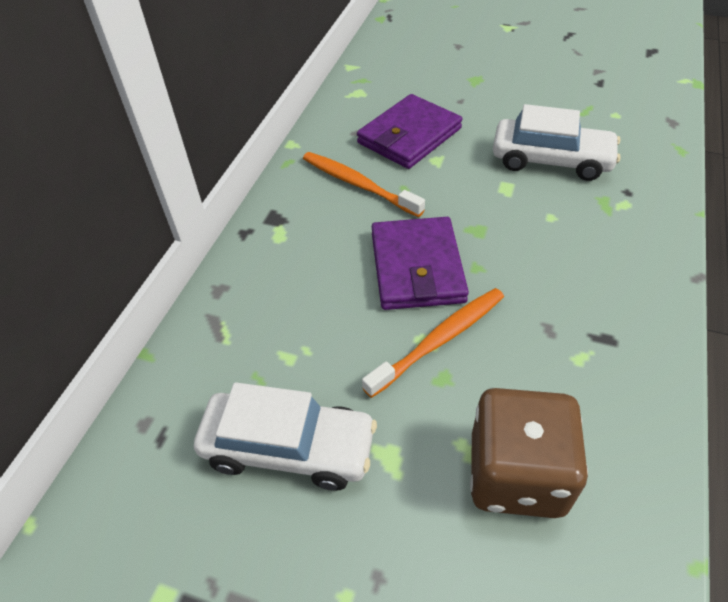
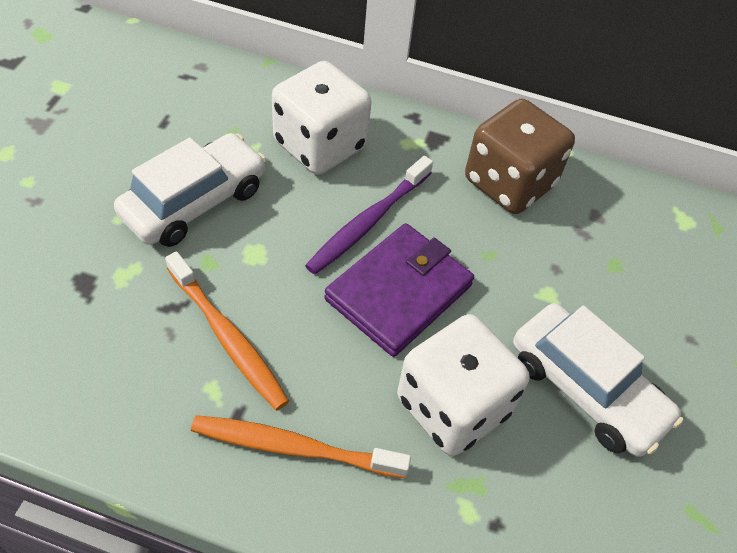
purple toothbrush: 0 -> 1
purple wallet: 2 -> 1
white dice: 0 -> 2

